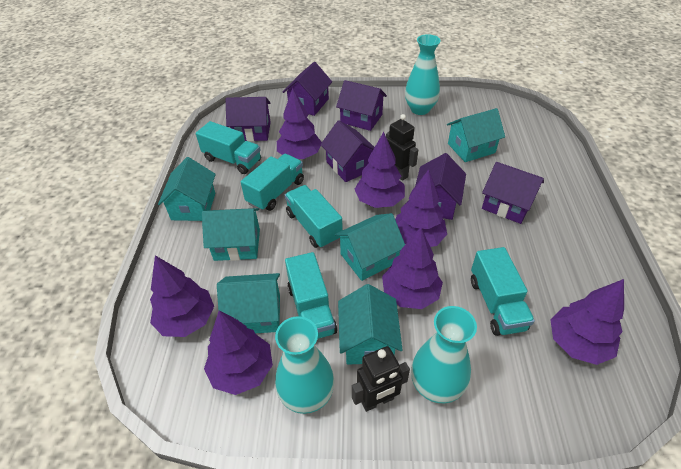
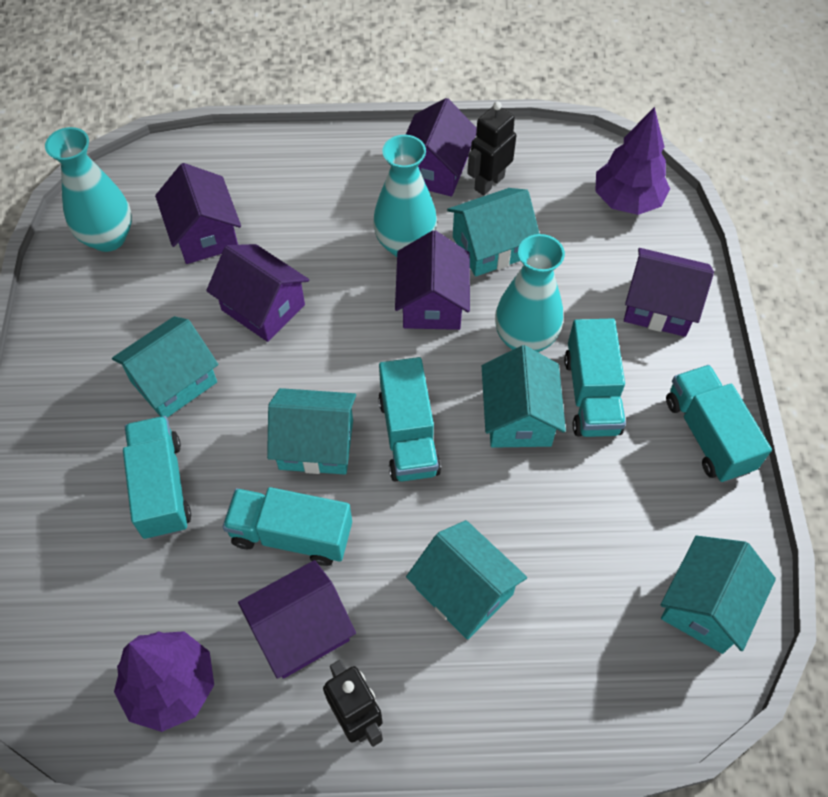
purple tree: 7 -> 2

